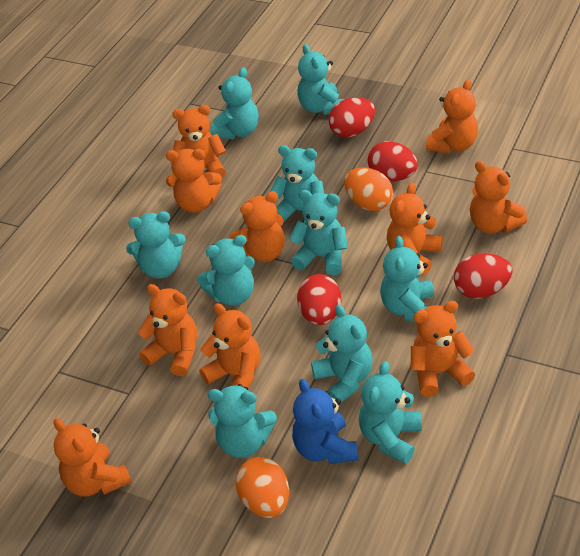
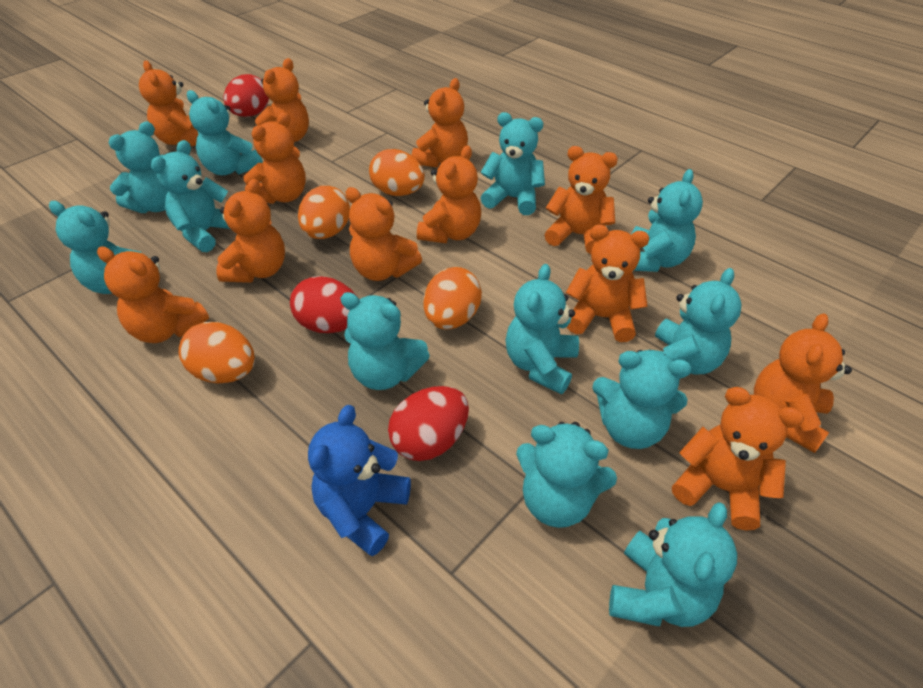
orange egg: 2 -> 4
orange teddy bear: 10 -> 12
red egg: 4 -> 3
turquoise teddy bear: 10 -> 12

